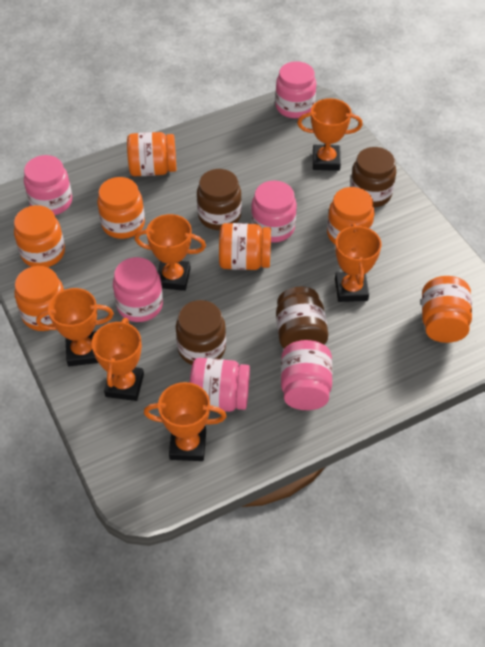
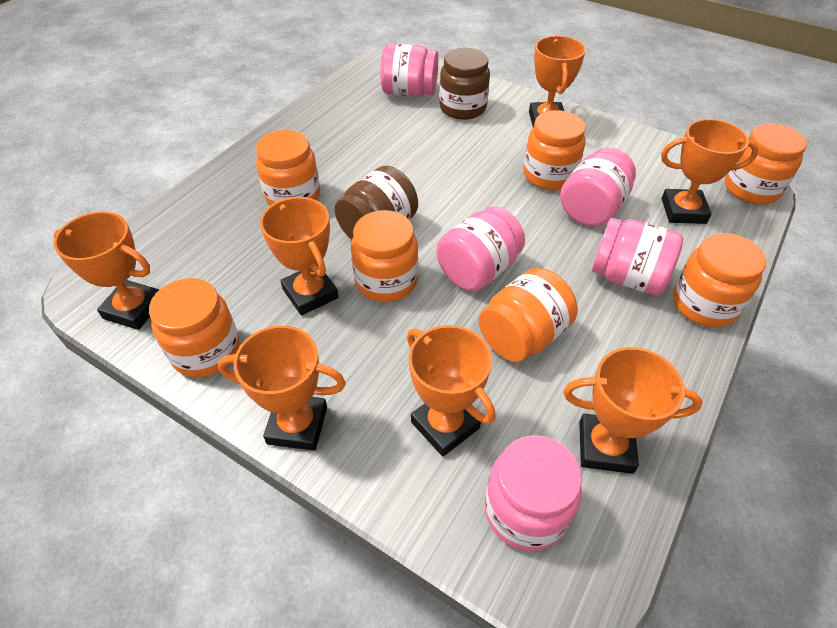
brown jar: 4 -> 2
orange trophy: 6 -> 7
pink jar: 6 -> 5

